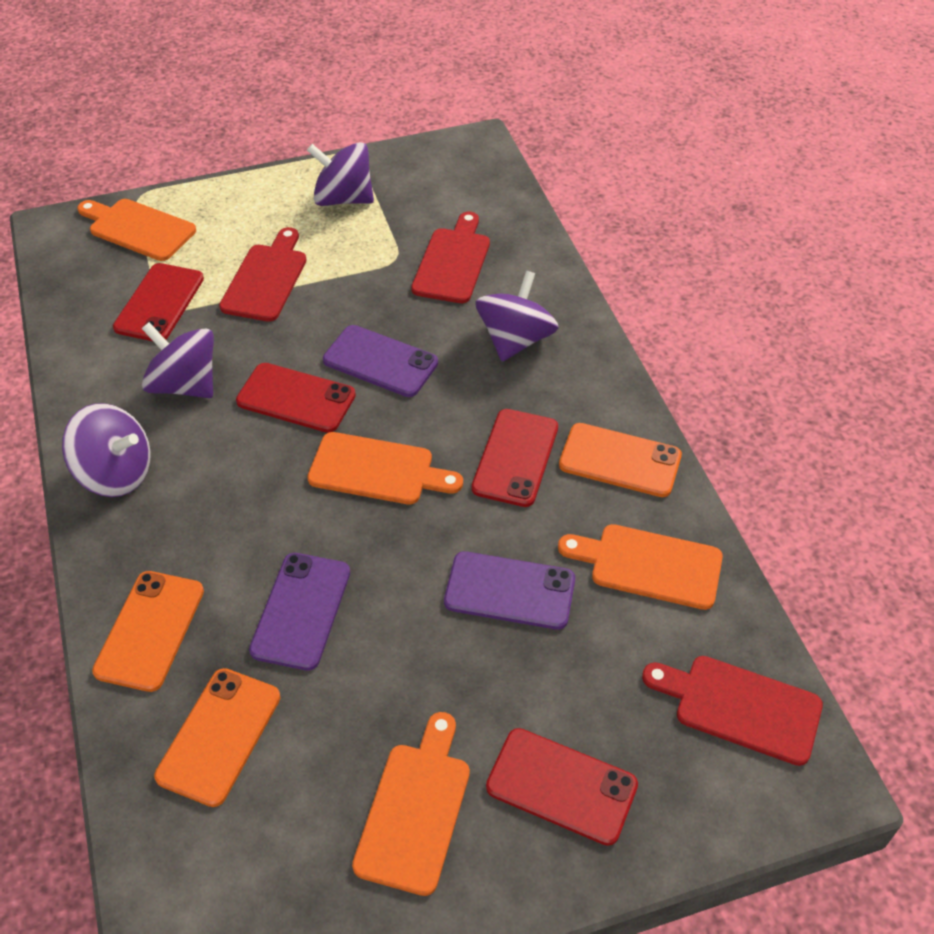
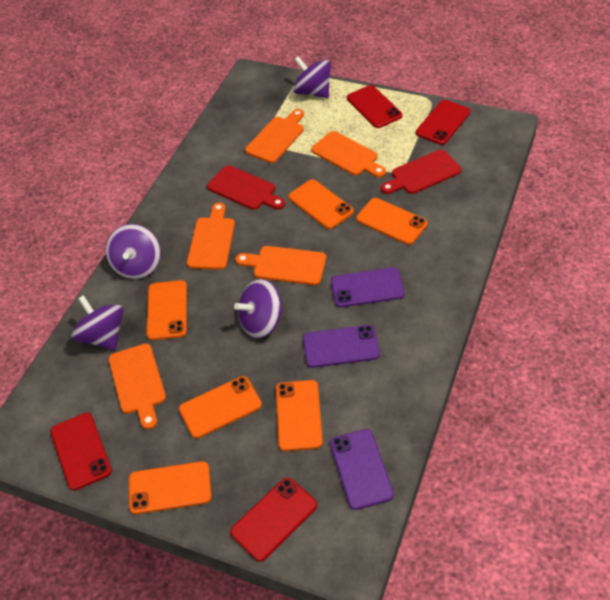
orange cutting board: 4 -> 5
orange phone: 3 -> 6
red cutting board: 3 -> 2

